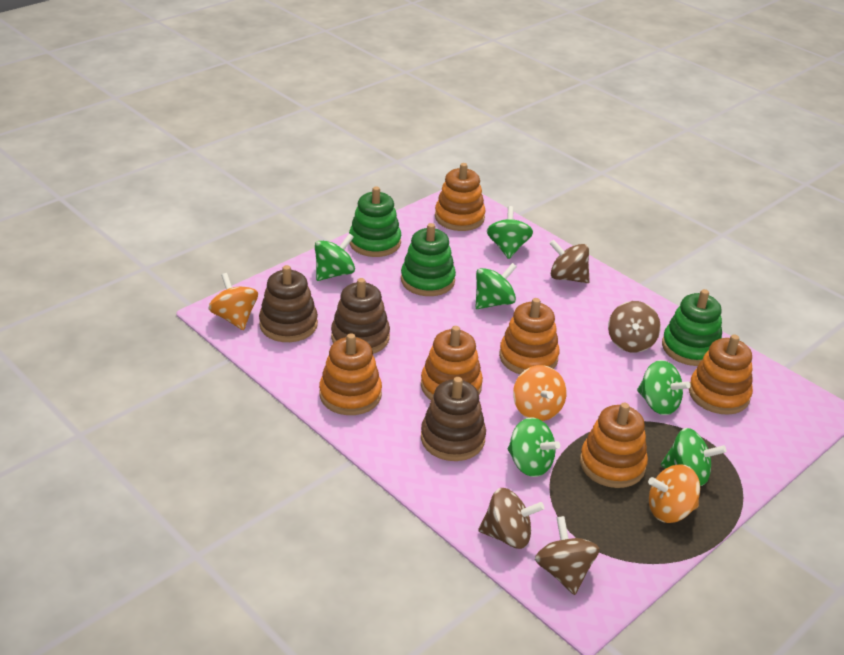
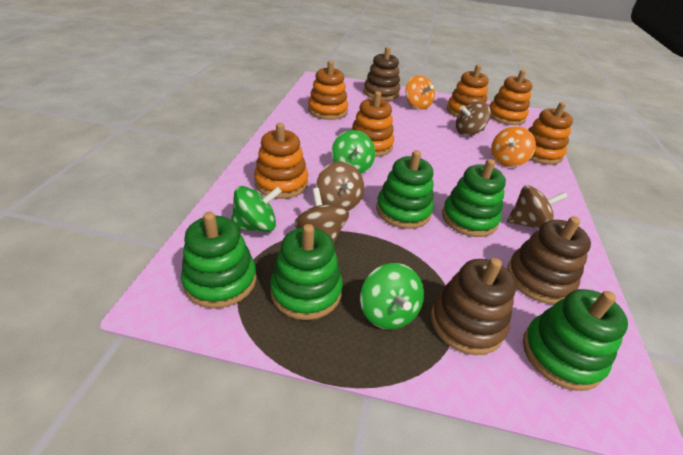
green spinning top: 6 -> 3
green stacking toy: 3 -> 5
orange spinning top: 3 -> 2

